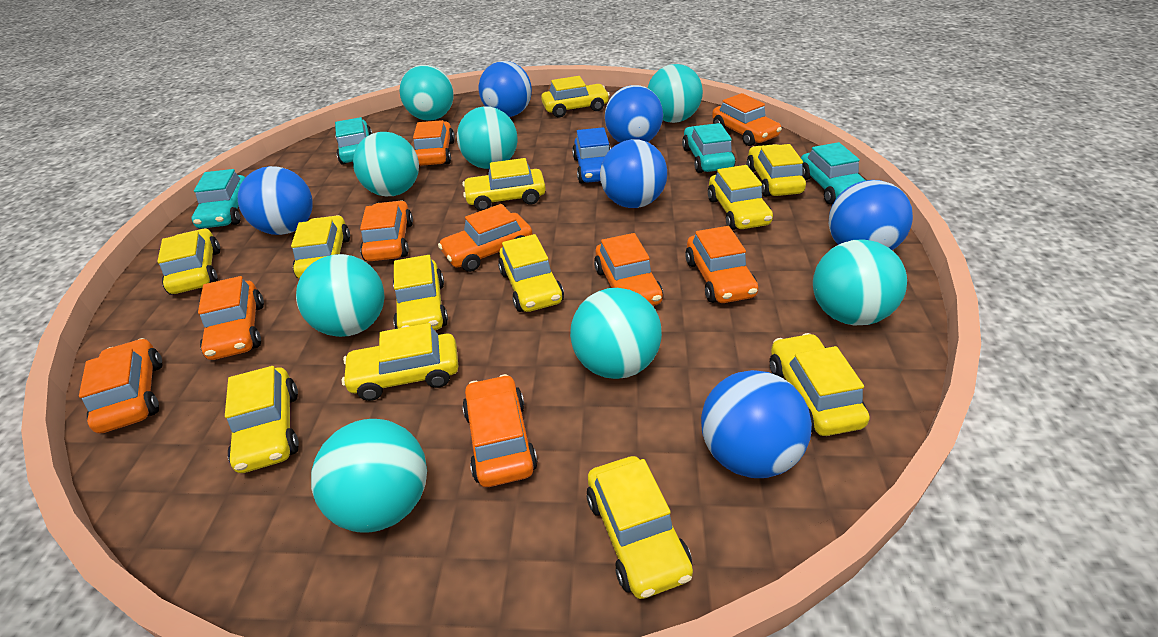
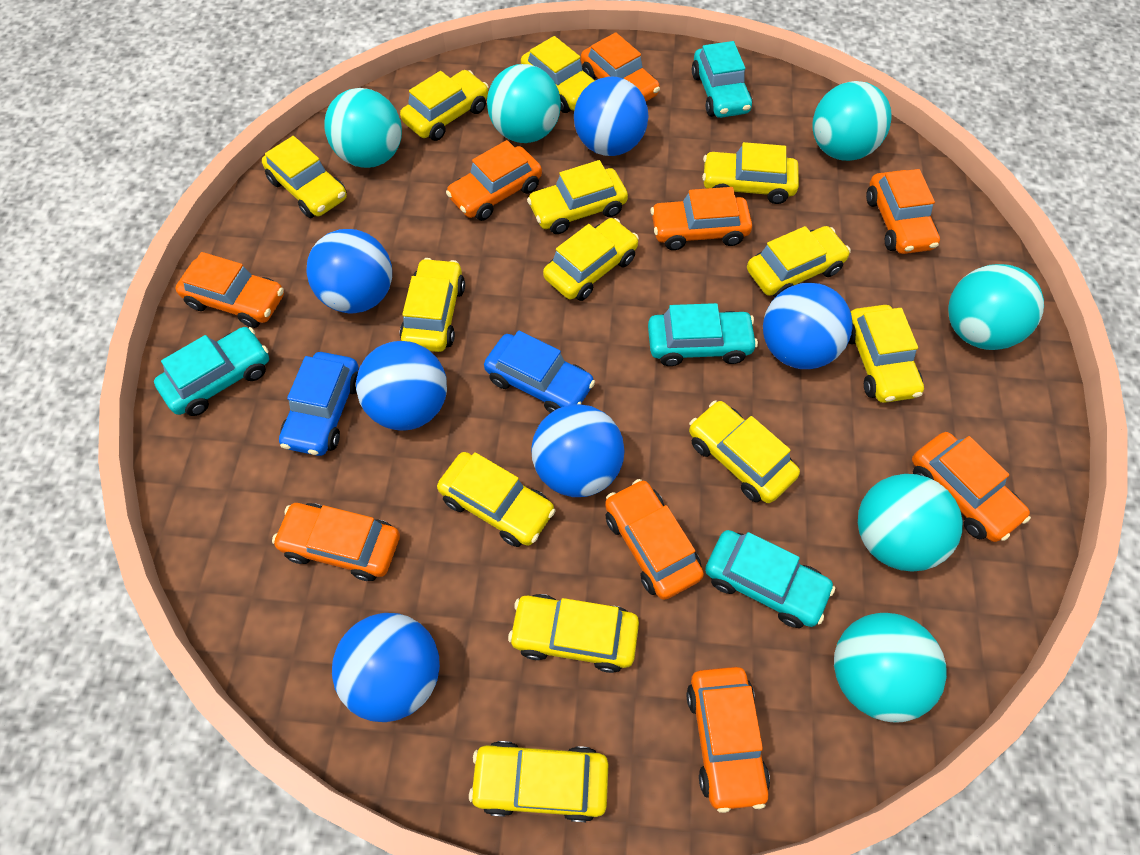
blue car: 1 -> 2
turquoise ball: 8 -> 6
yellow car: 12 -> 13

